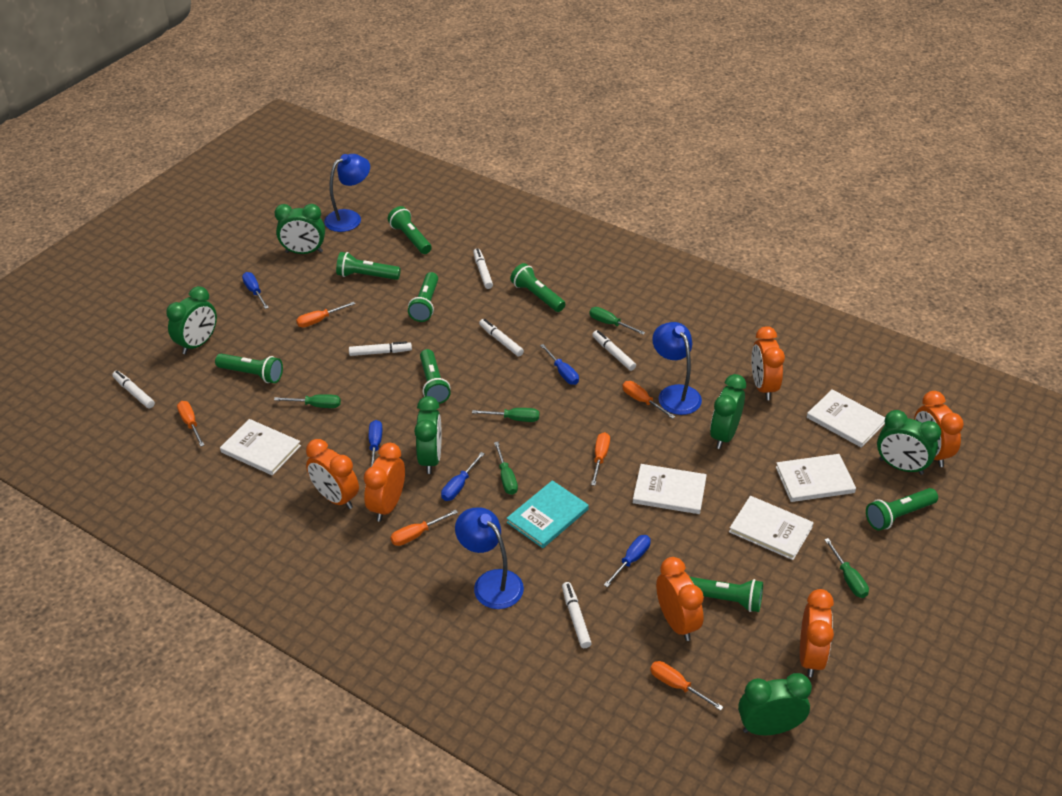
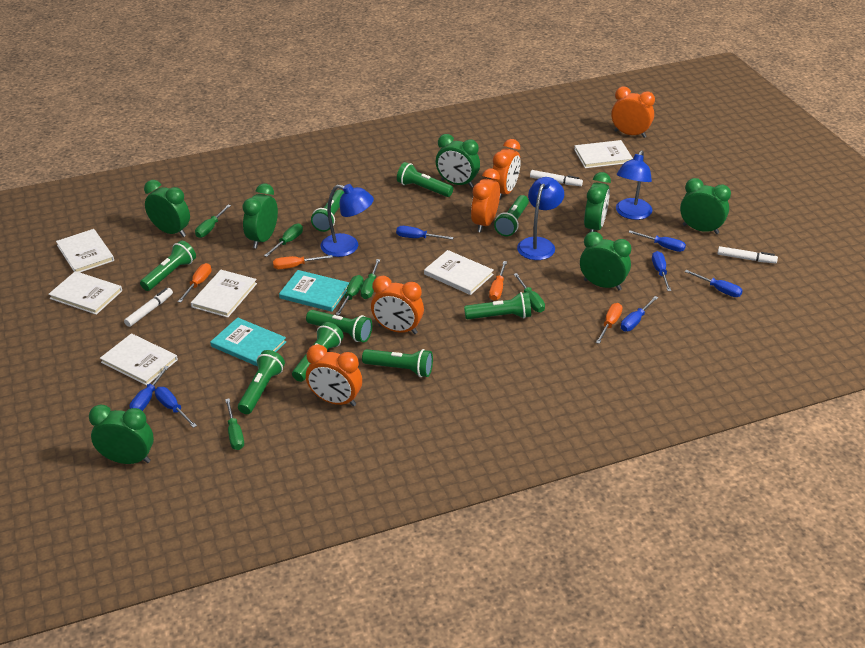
blue screwdriver: 5 -> 7
green clock: 6 -> 7
green flashlight: 8 -> 9
green screwdriver: 5 -> 6
orange clock: 6 -> 5
orange screwdriver: 6 -> 4
turquoise book: 1 -> 2
white book: 5 -> 6
white marker: 6 -> 3

